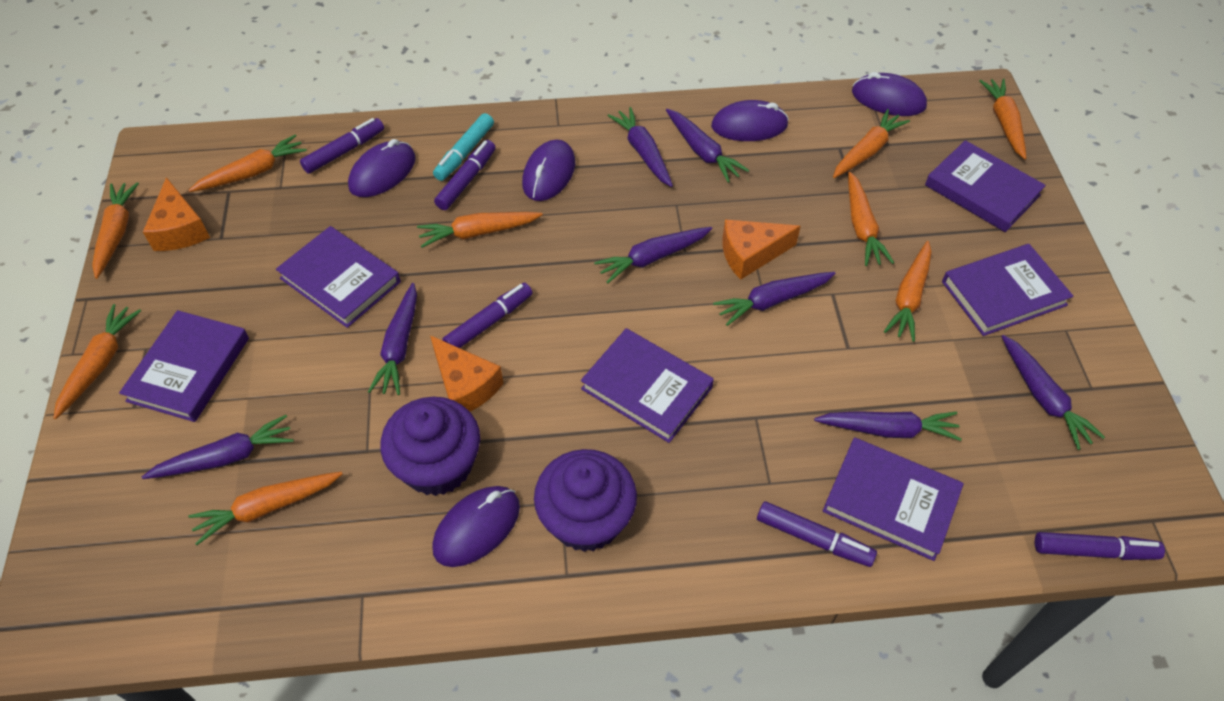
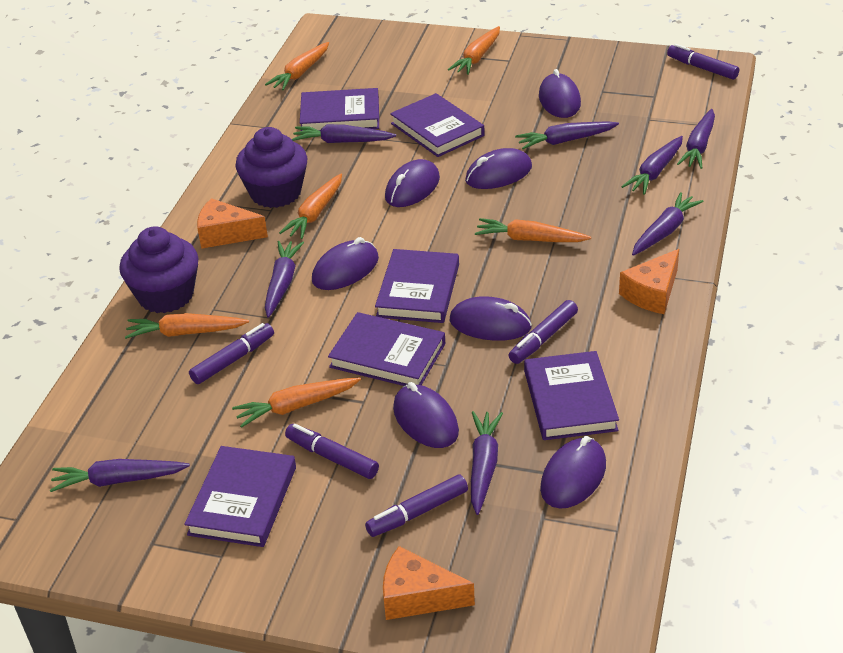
orange carrot: 9 -> 6
purple mouse: 5 -> 7
turquoise marker: 1 -> 0

